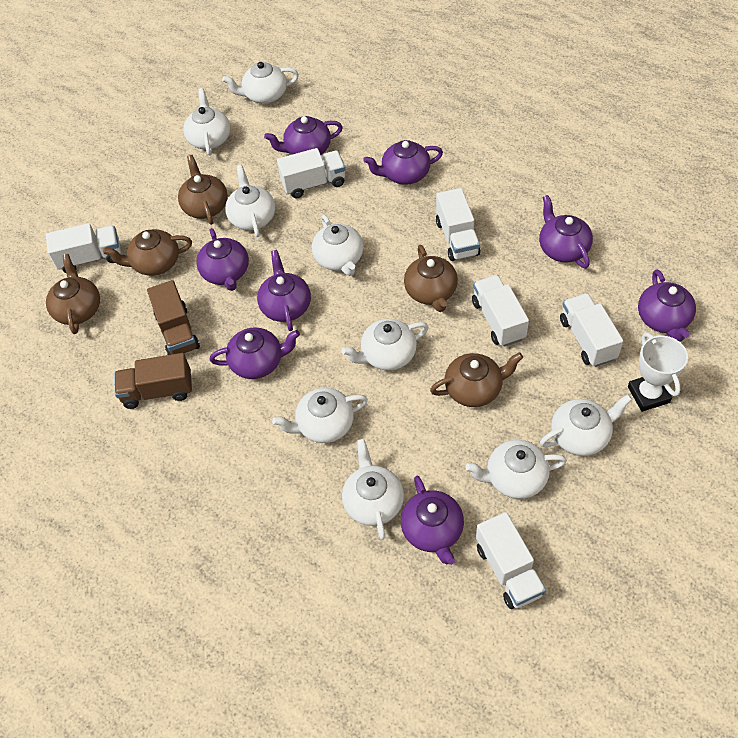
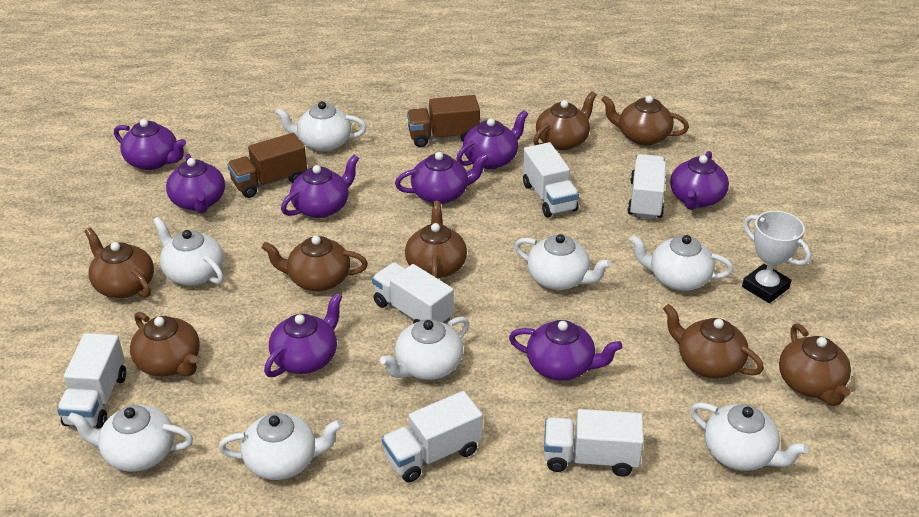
brown teapot: 5 -> 8
white teapot: 9 -> 8

